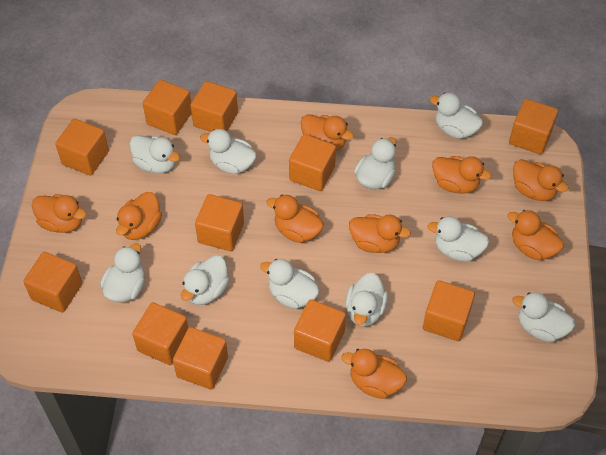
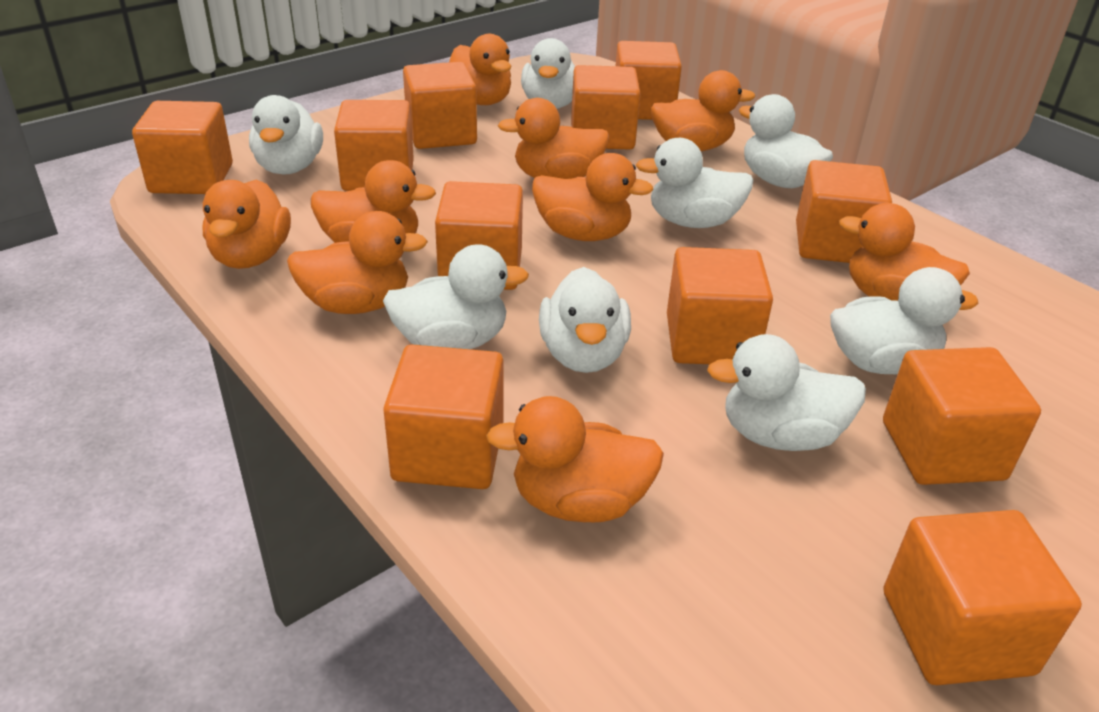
white duck: 10 -> 8

